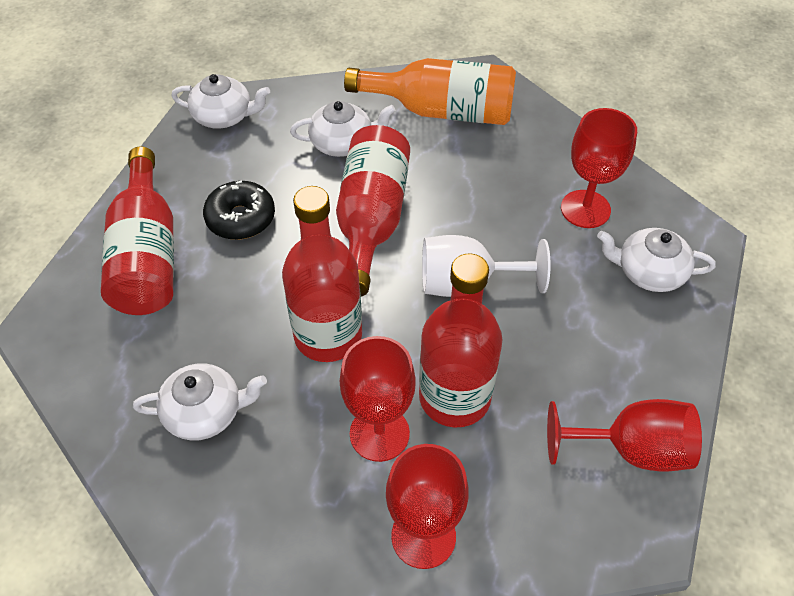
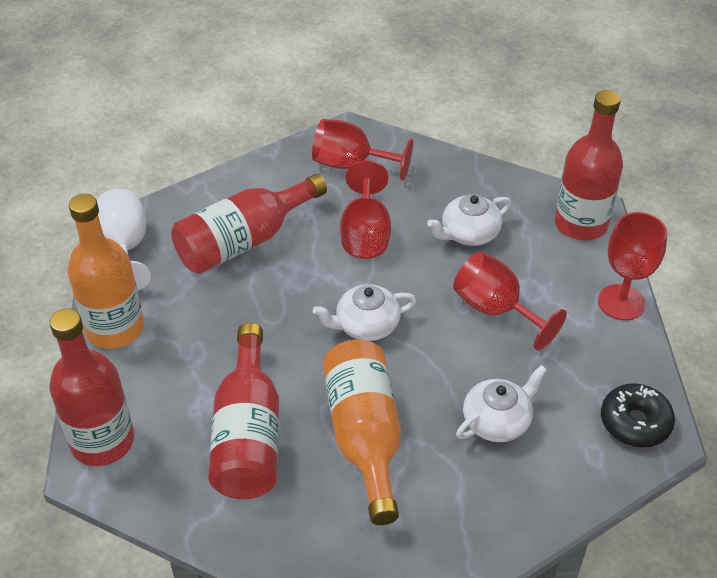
orange bottle: 1 -> 2
white teapot: 4 -> 3

